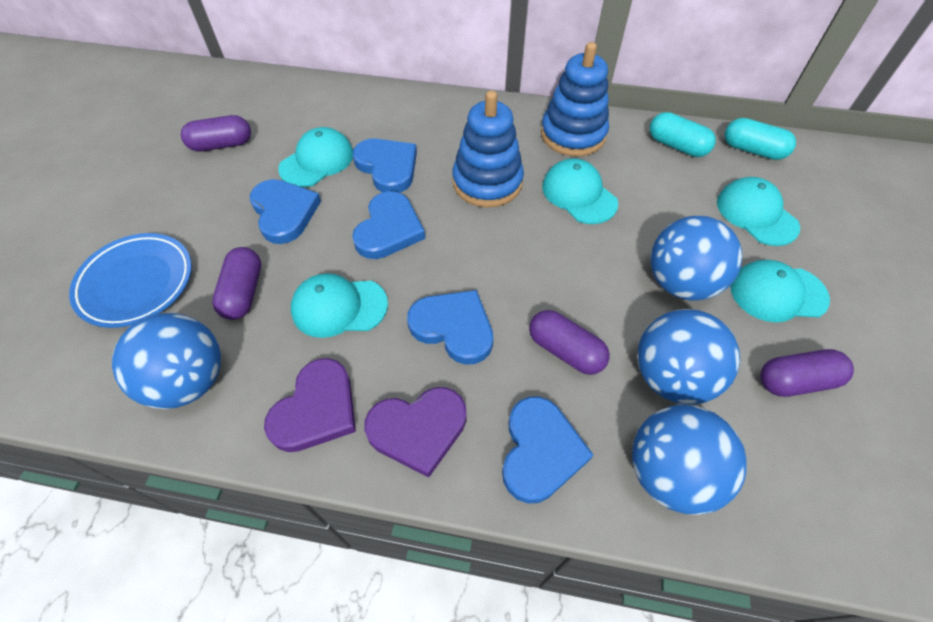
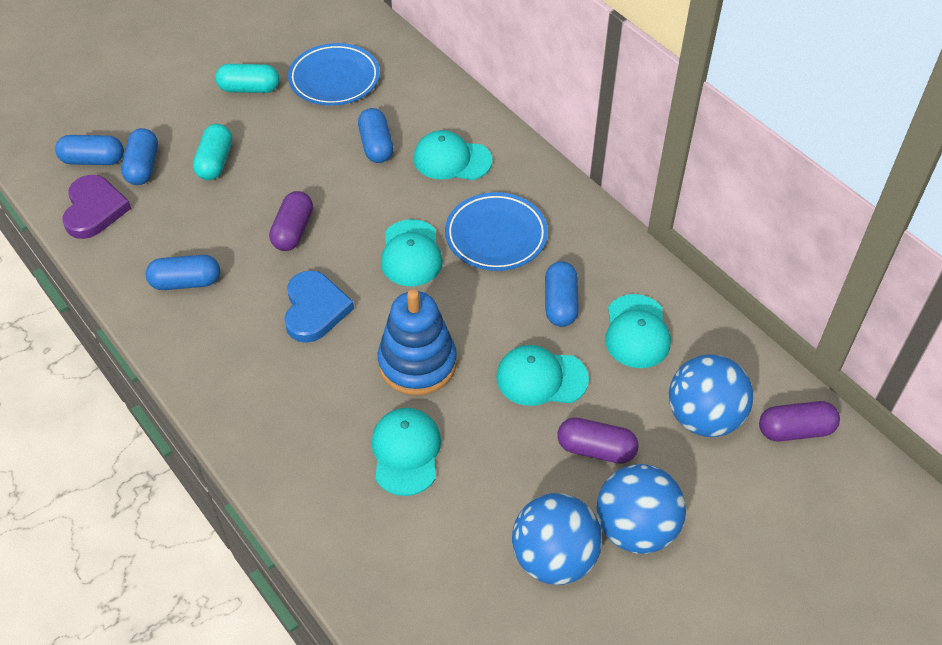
blue ball: 4 -> 3
blue capsule: 0 -> 5
blue heart: 5 -> 1
blue plate: 1 -> 2
blue stacking toy: 2 -> 1
purple capsule: 4 -> 3
purple heart: 2 -> 1

